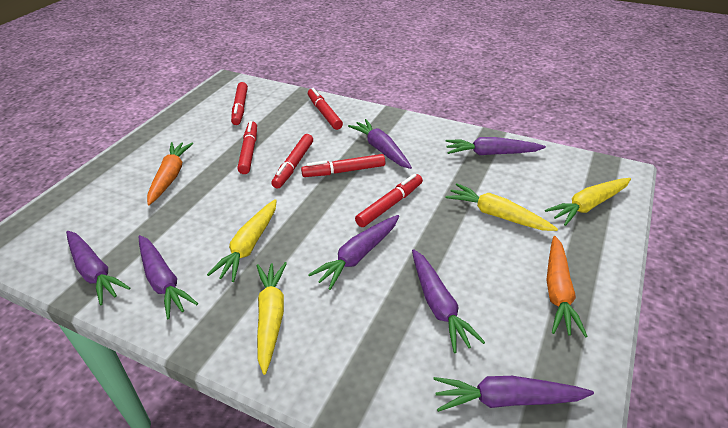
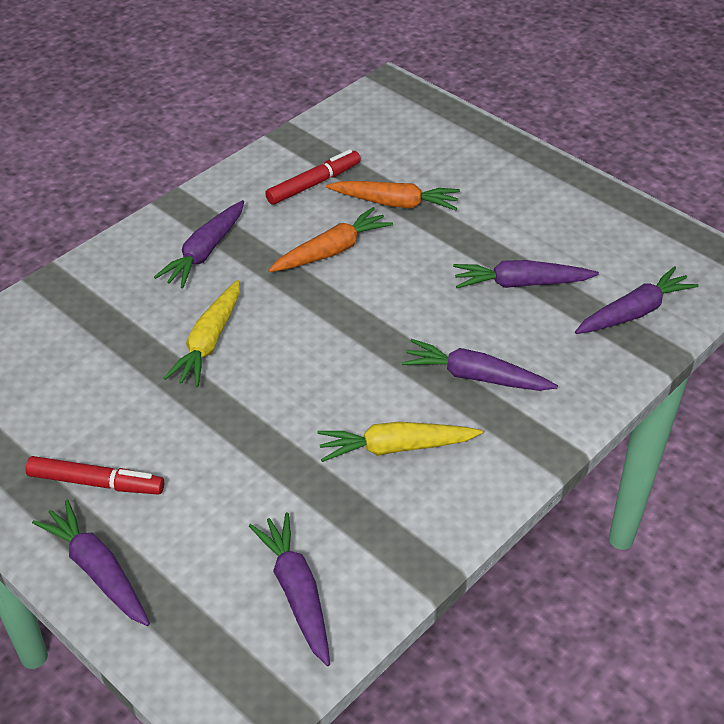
purple carrot: 7 -> 6
red marker: 6 -> 2
yellow carrot: 4 -> 2

